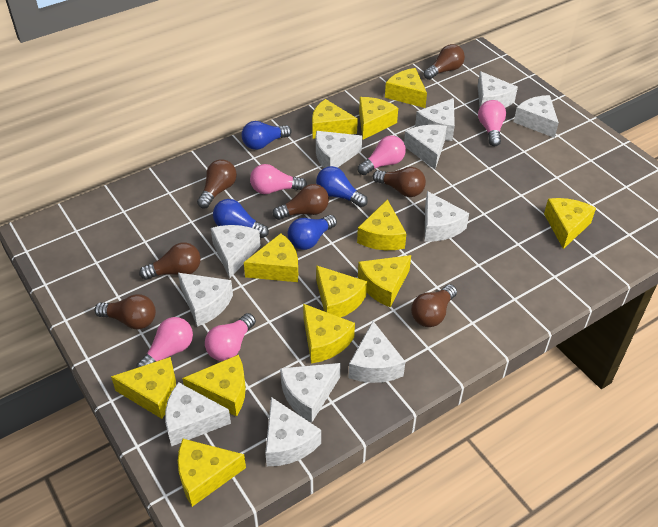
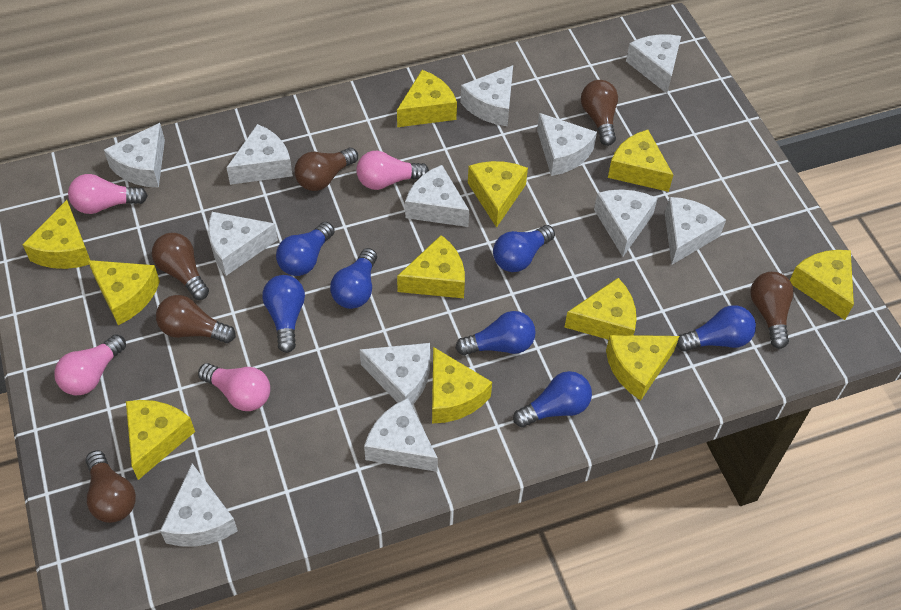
blue light bulb: 4 -> 7
brown light bulb: 7 -> 6
pink light bulb: 5 -> 4
yellow cheese: 12 -> 11

